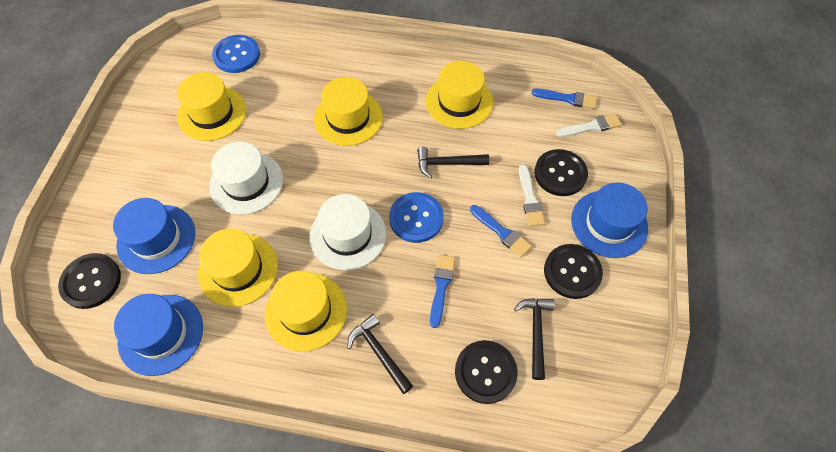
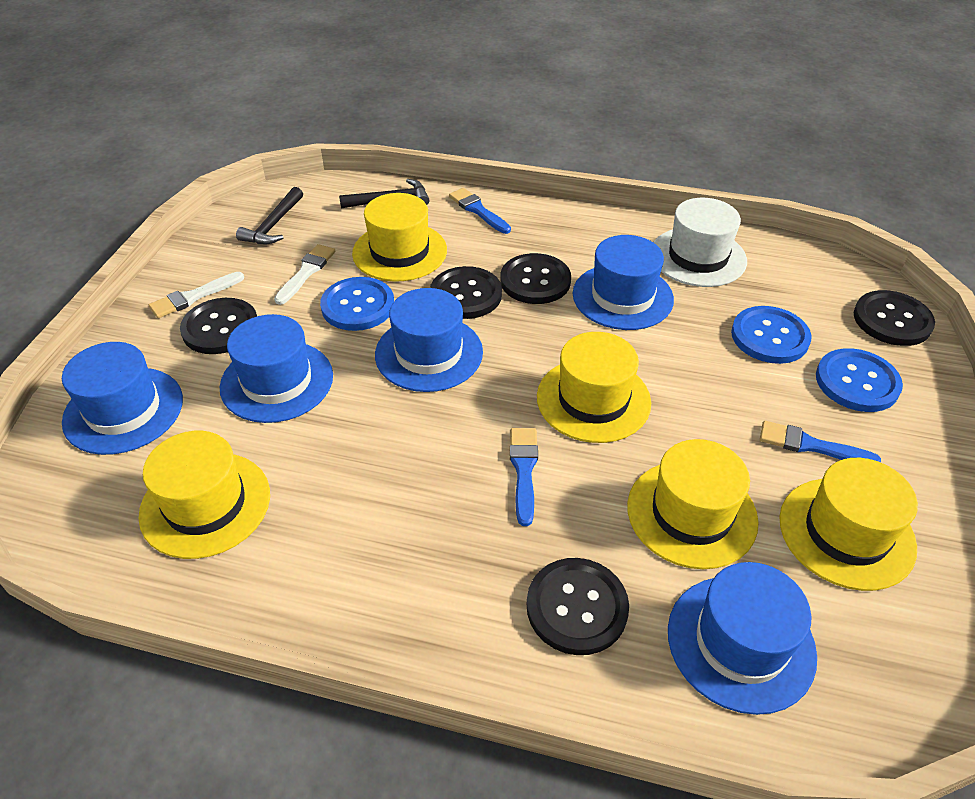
black button: 4 -> 5
black hammer: 3 -> 2
blue button: 2 -> 3
blue hat: 3 -> 5
white hat: 2 -> 1

